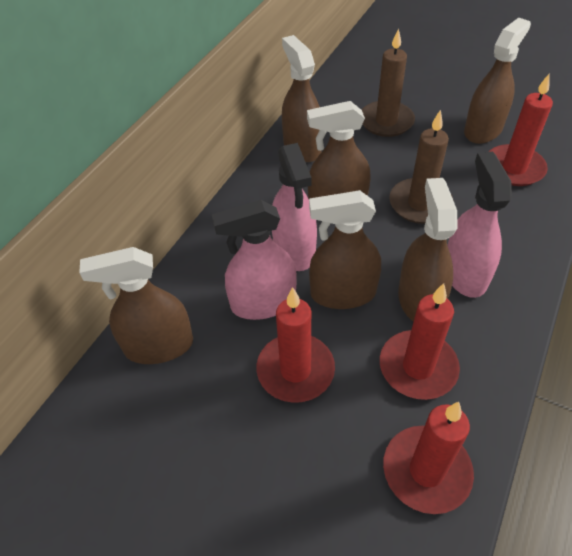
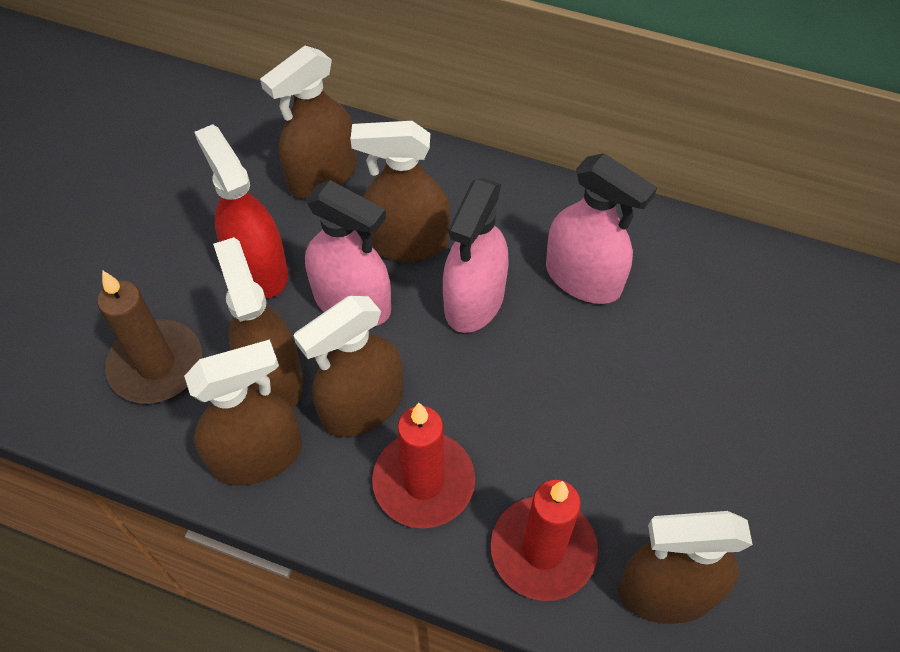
brown candle: 2 -> 1
red candle: 4 -> 2
red spray bottle: 0 -> 1

